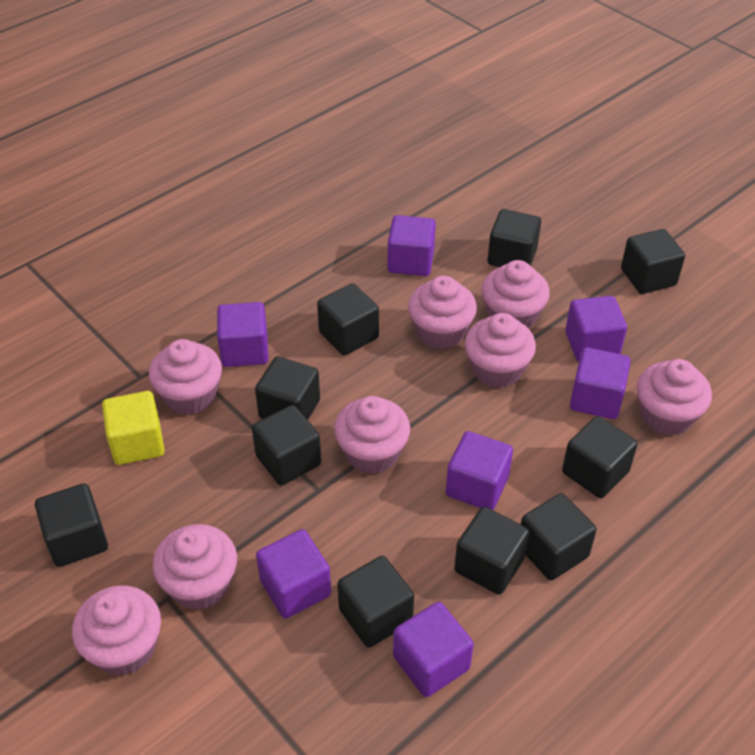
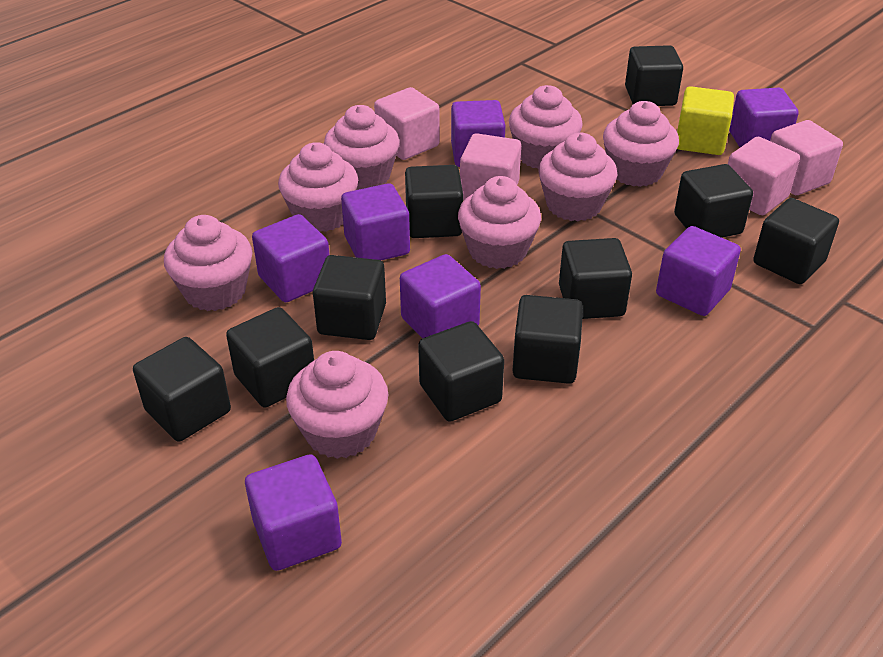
pink cube: 0 -> 4

